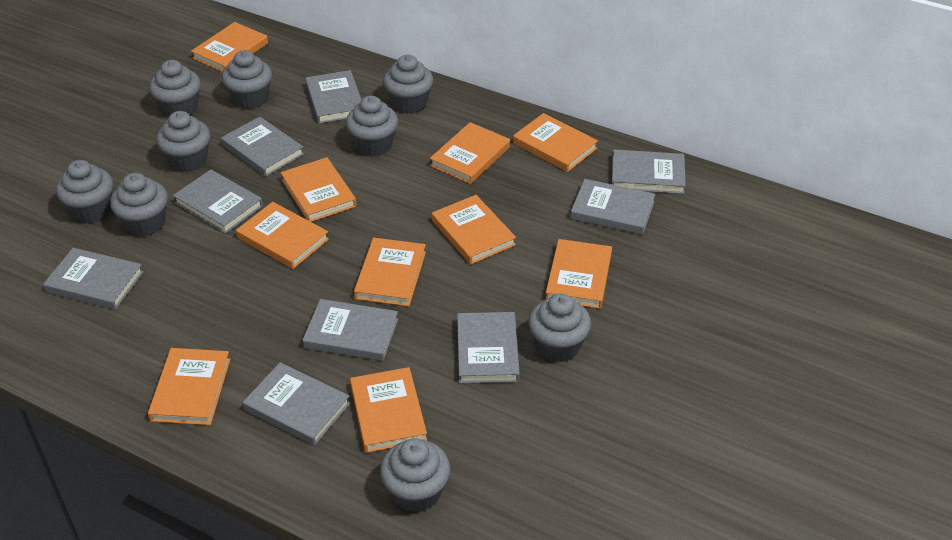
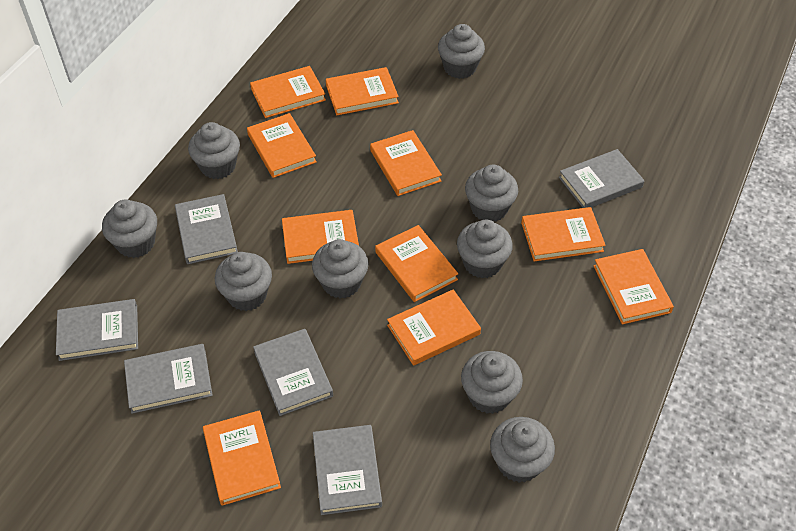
grey book: 9 -> 6

